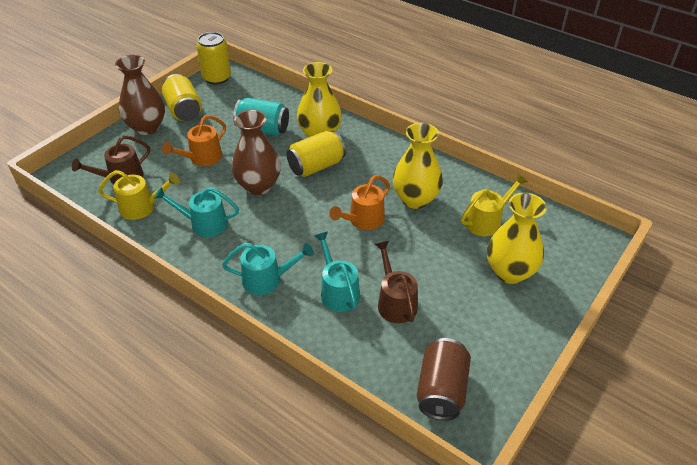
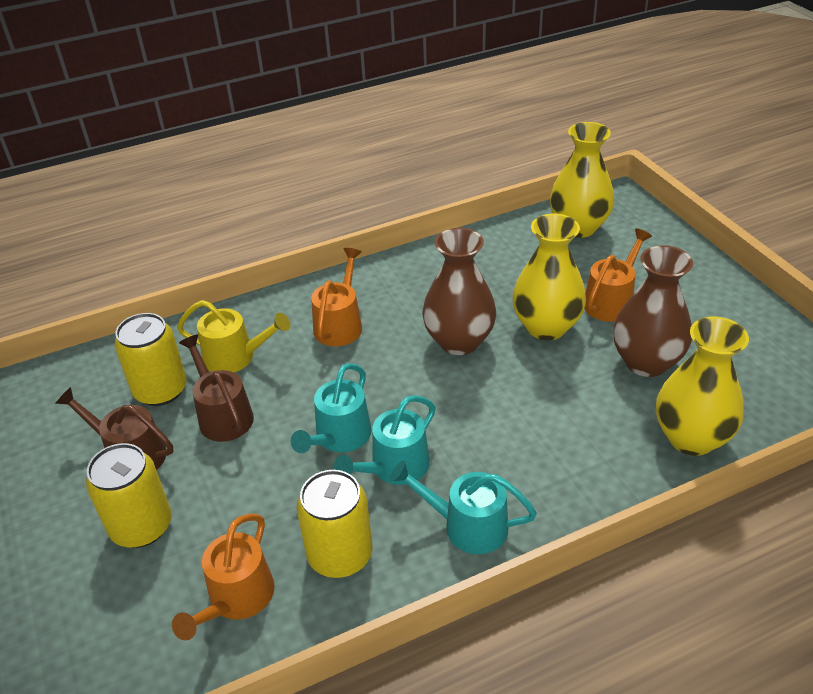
brown can: 1 -> 0
orange watering can: 2 -> 3
turquoise can: 1 -> 0
yellow watering can: 2 -> 1

